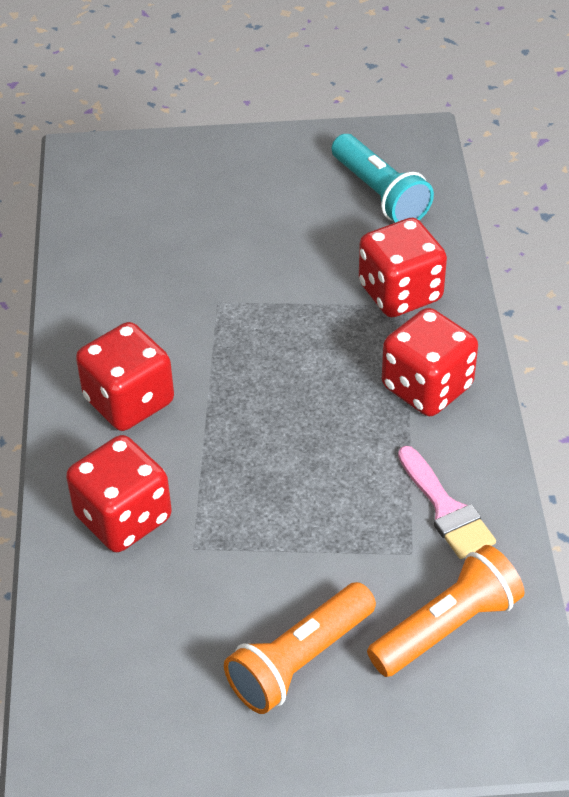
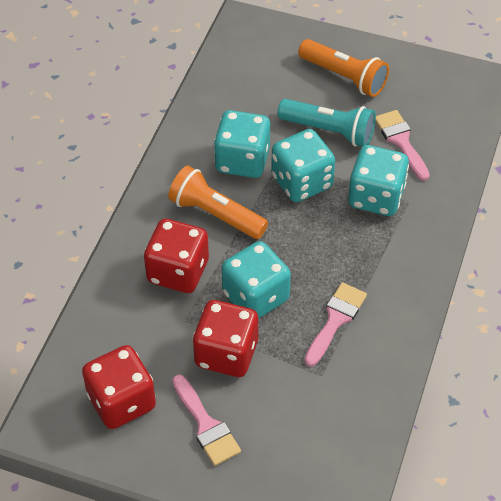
pink brush: 1 -> 3
red dice: 4 -> 3
turquoise dice: 0 -> 4

